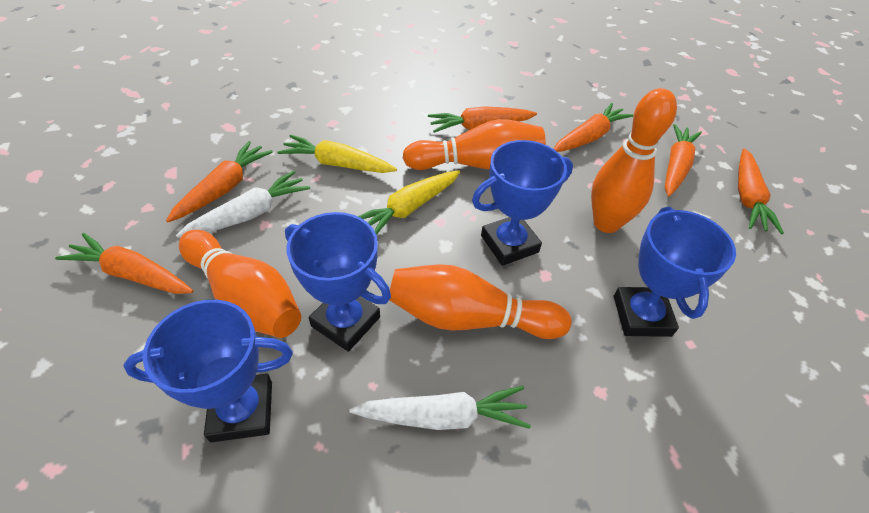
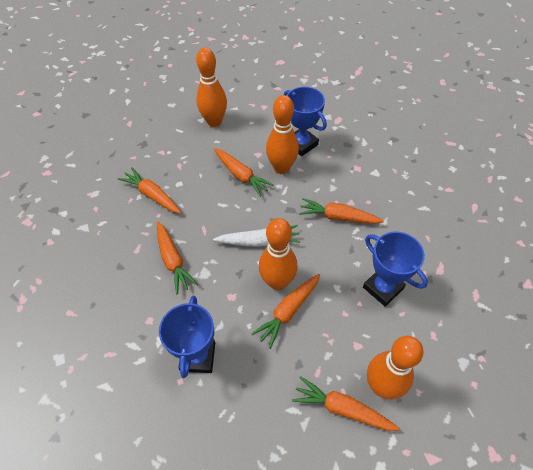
blue trophy: 4 -> 3
white carrot: 2 -> 1
yellow carrot: 2 -> 0

